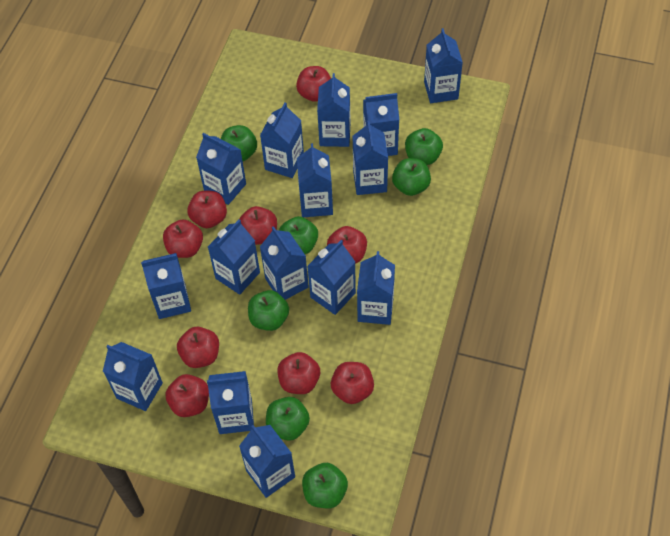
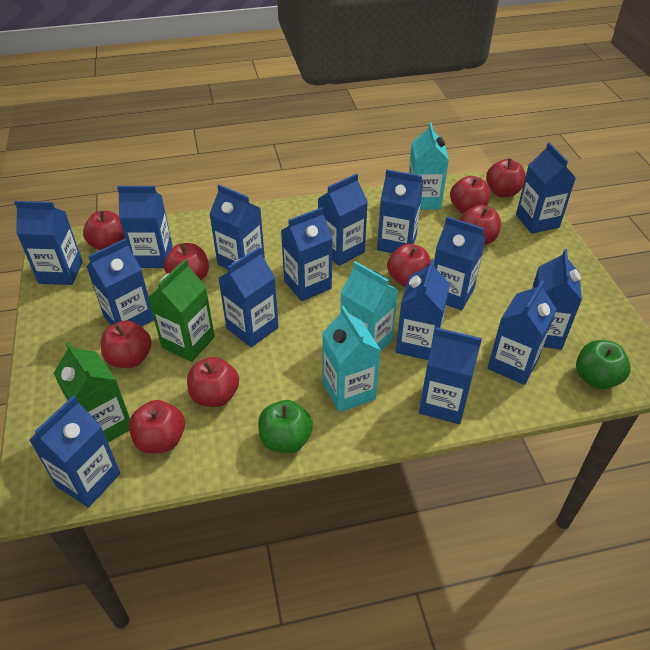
green apple: 7 -> 2
green carton: 0 -> 2
turquoise carton: 0 -> 3

